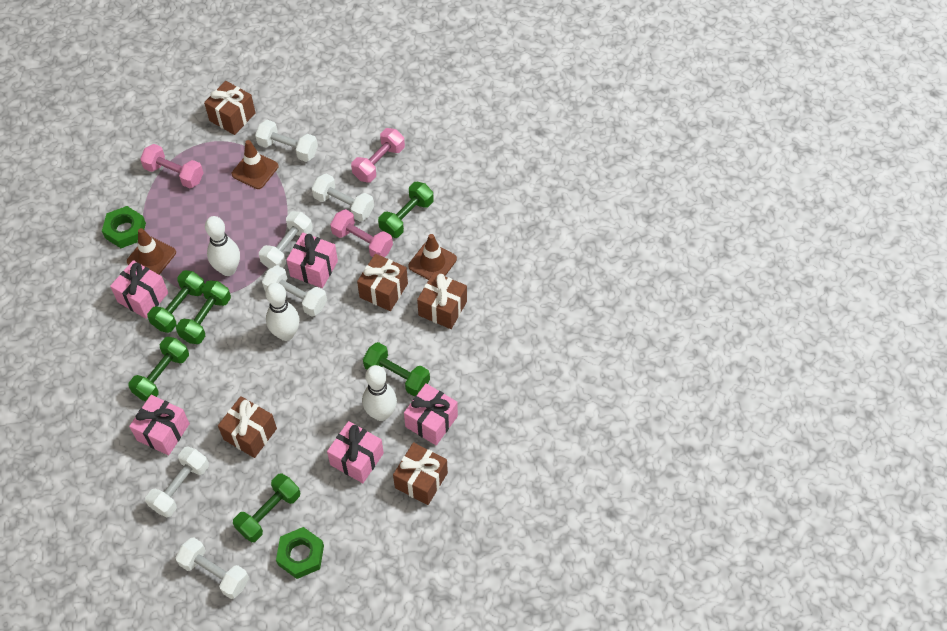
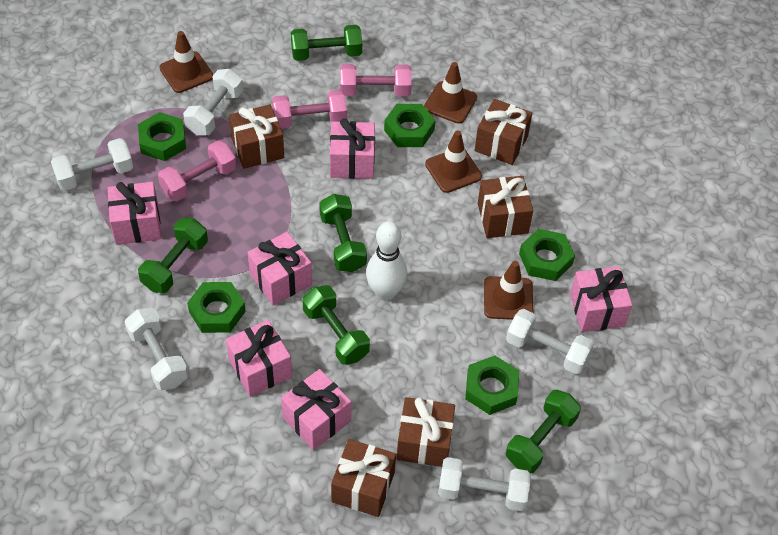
brown traffic cone: 3 -> 4
green dumbbell: 6 -> 5
green nut: 2 -> 5
pink gift: 5 -> 6
white bowling pin: 3 -> 1
white dumbbell: 6 -> 5

